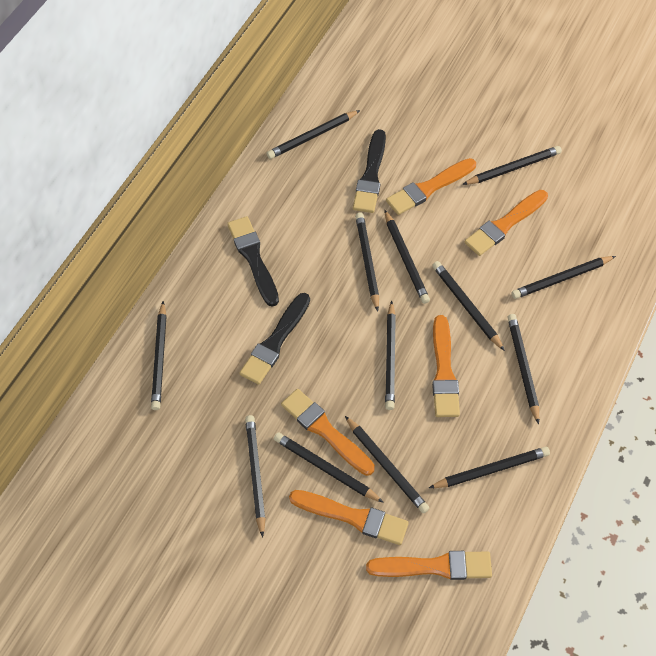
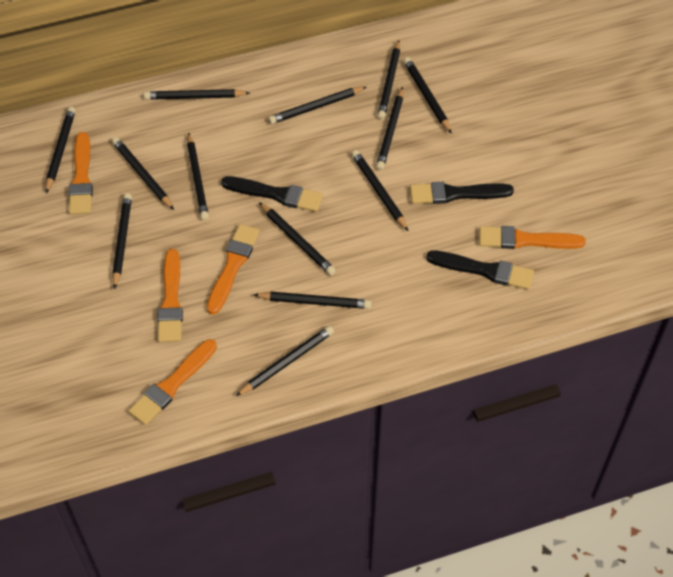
orange brush: 6 -> 5

